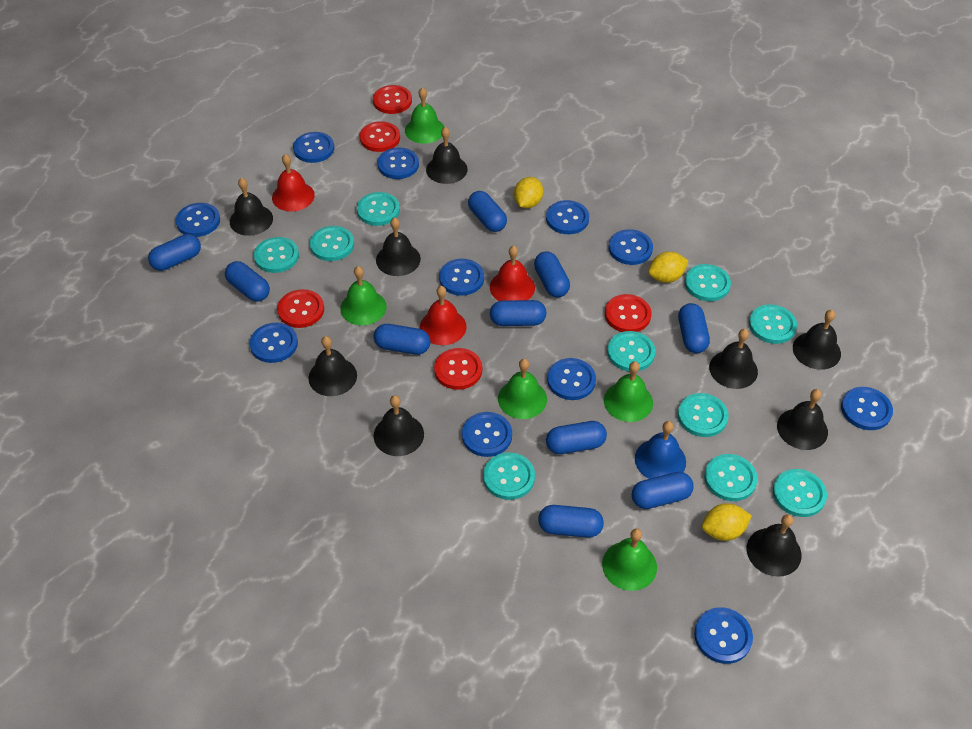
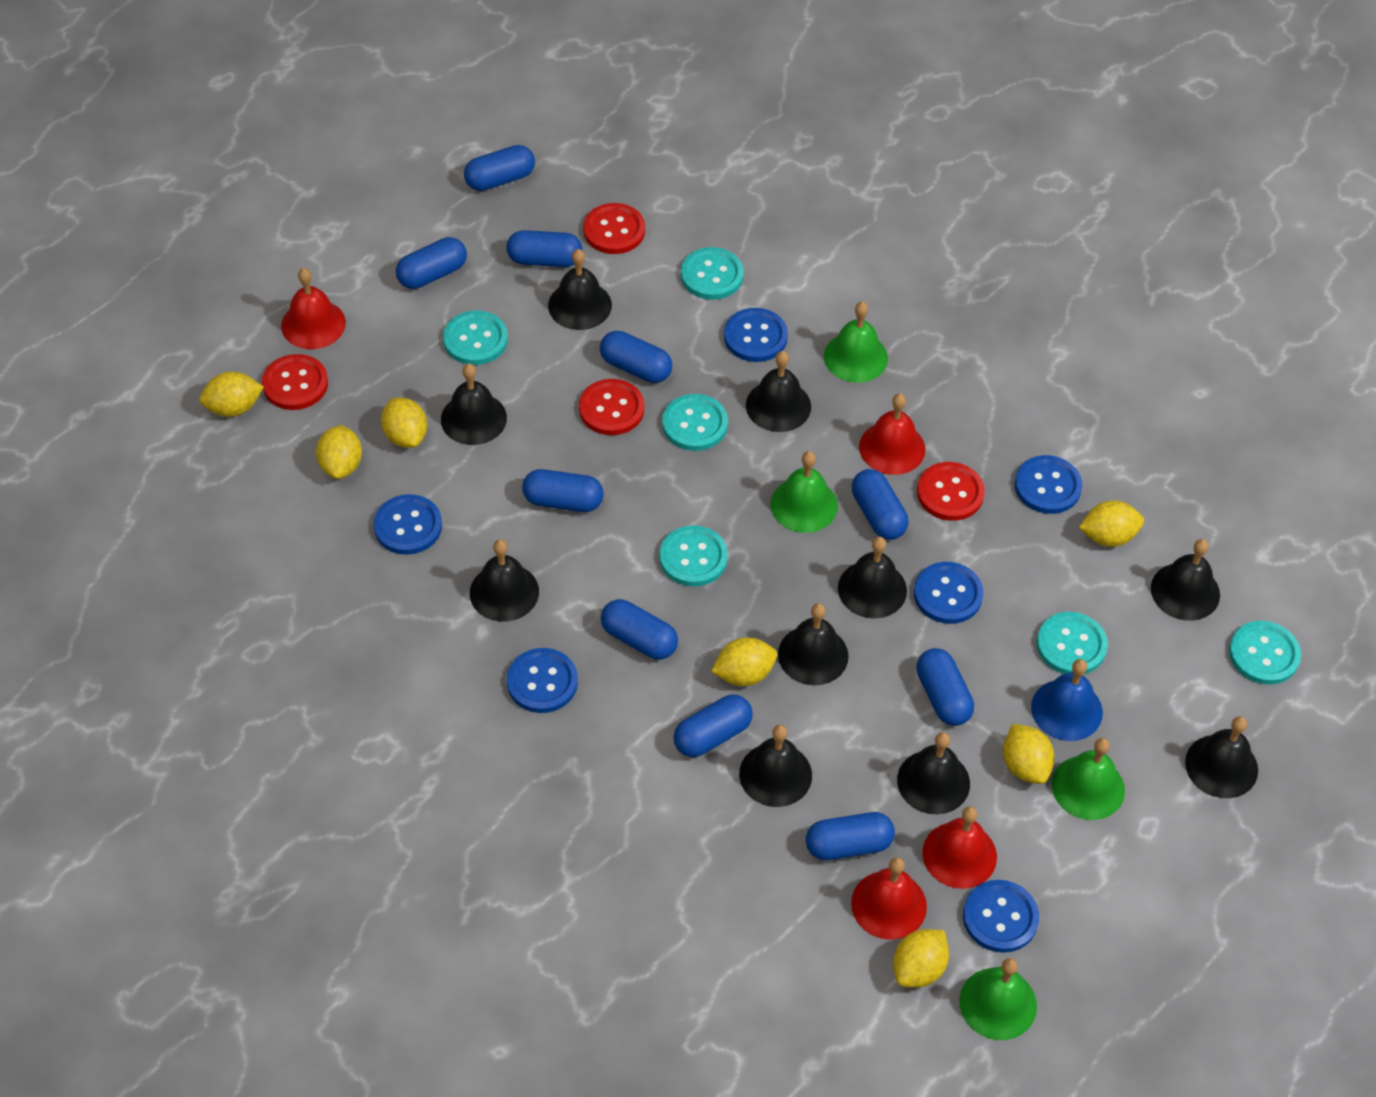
black bell: 9 -> 10
blue button: 11 -> 6
green bell: 5 -> 4
red bell: 3 -> 4
red button: 5 -> 4
turquoise button: 10 -> 6
yellow lemon: 3 -> 7

